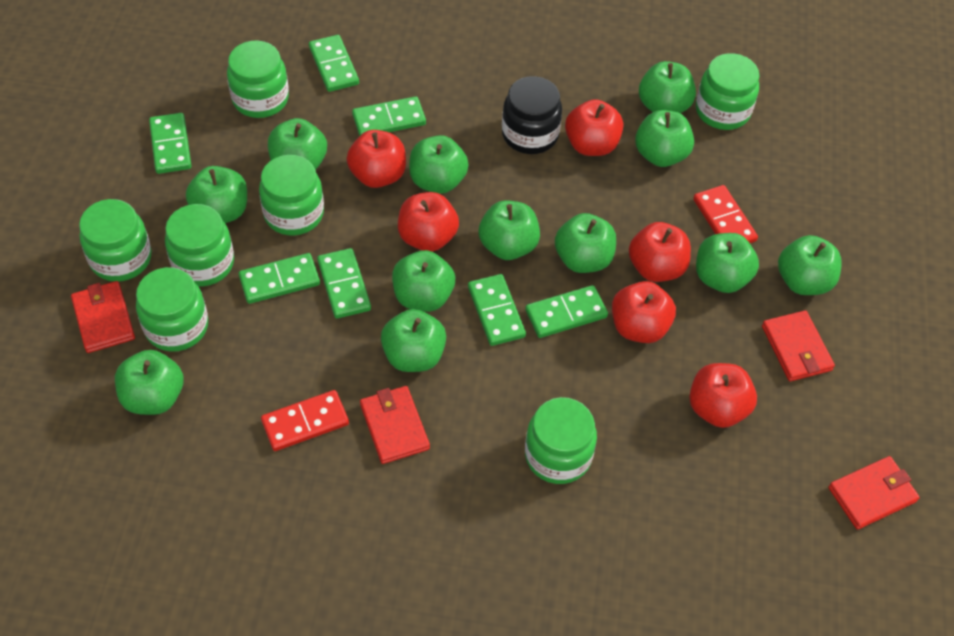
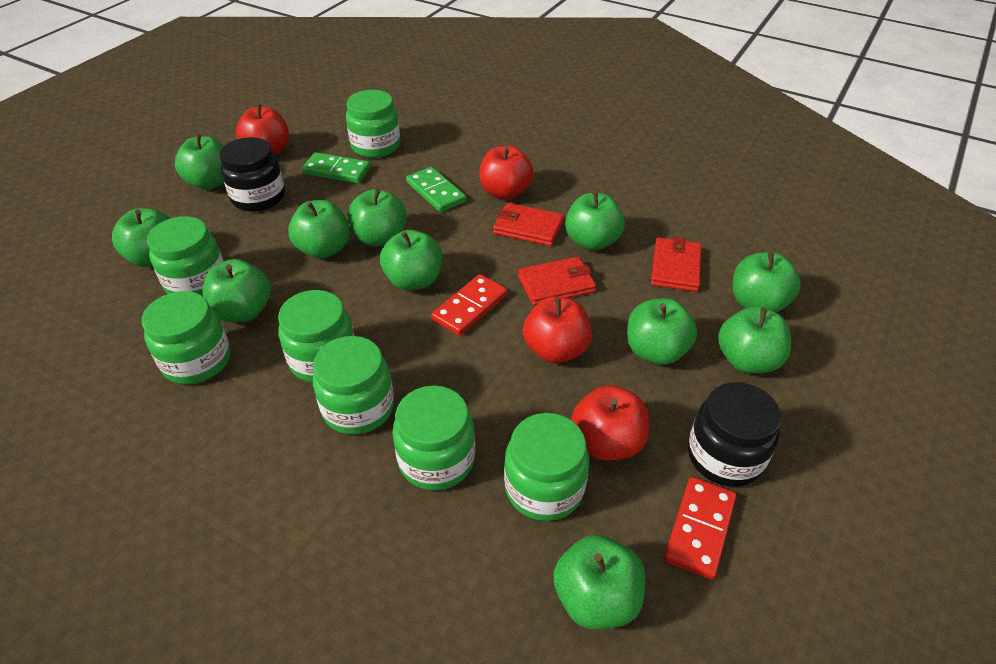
black jar: 1 -> 2
green apple: 12 -> 11
green domino: 7 -> 2
red apple: 6 -> 4
red wallet: 4 -> 3

